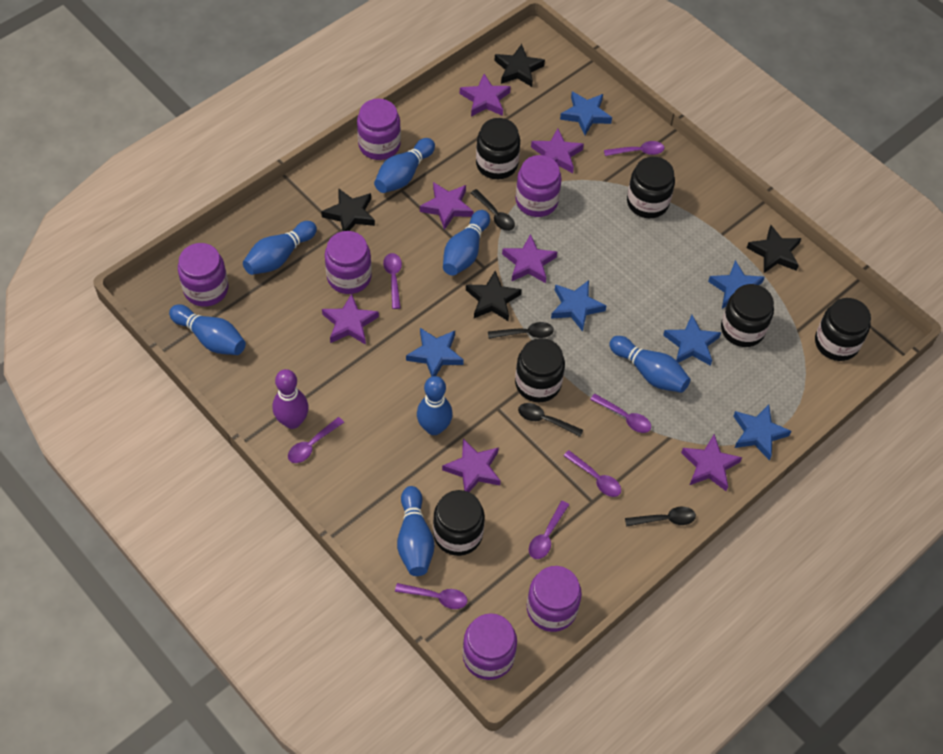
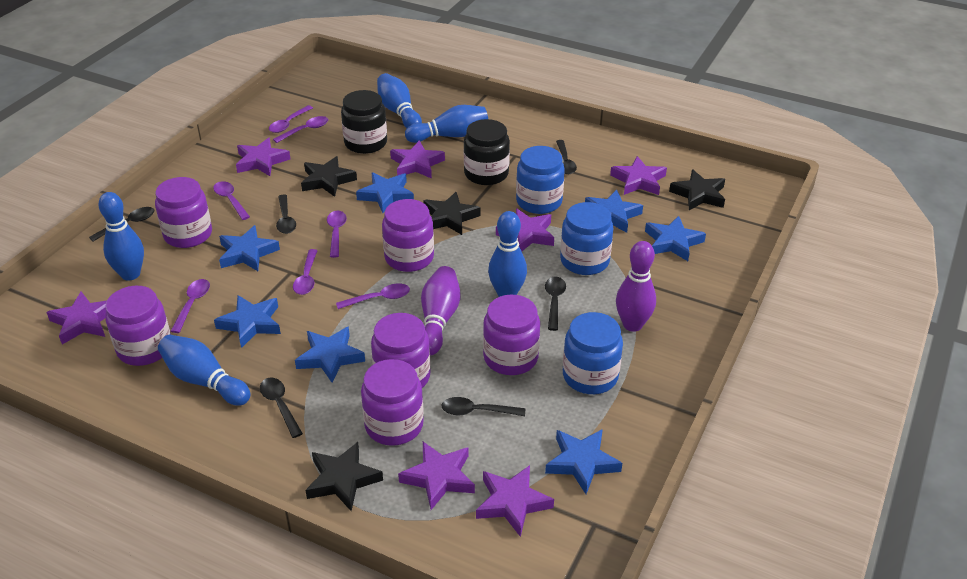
black jar: 6 -> 2
black spoon: 4 -> 6
blue bowling pin: 7 -> 5
blue jar: 0 -> 3
blue star: 6 -> 7
purple bowling pin: 1 -> 2

